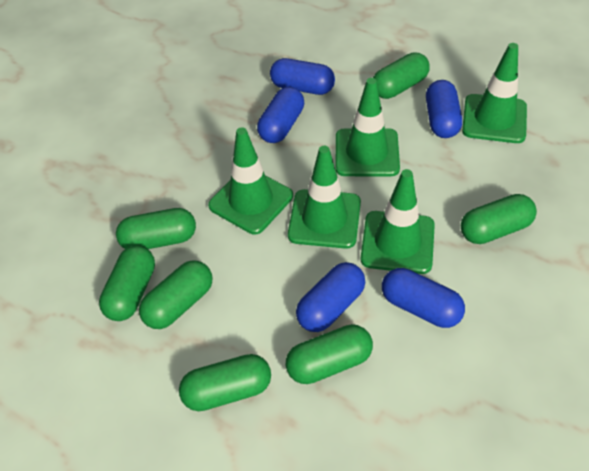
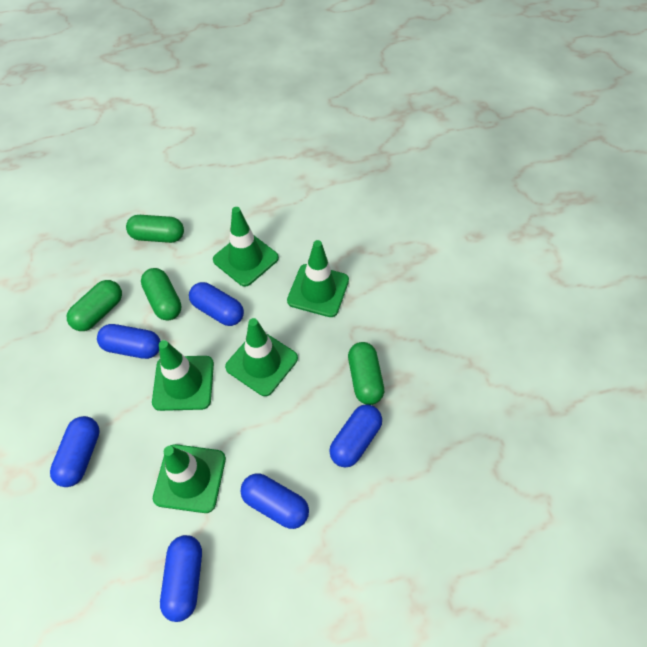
blue capsule: 5 -> 6
green capsule: 7 -> 4

